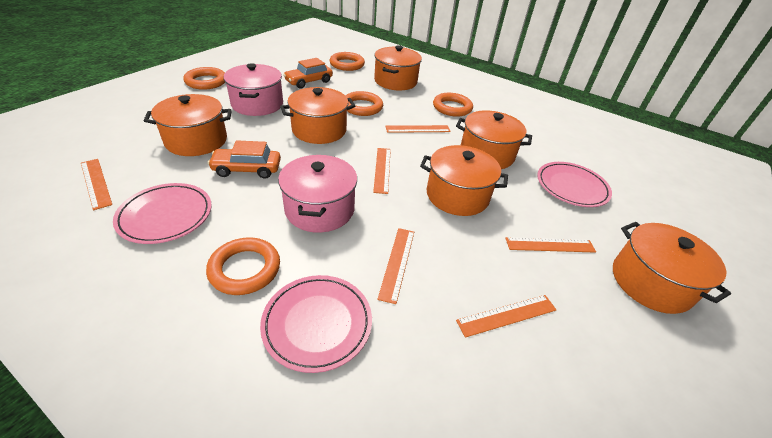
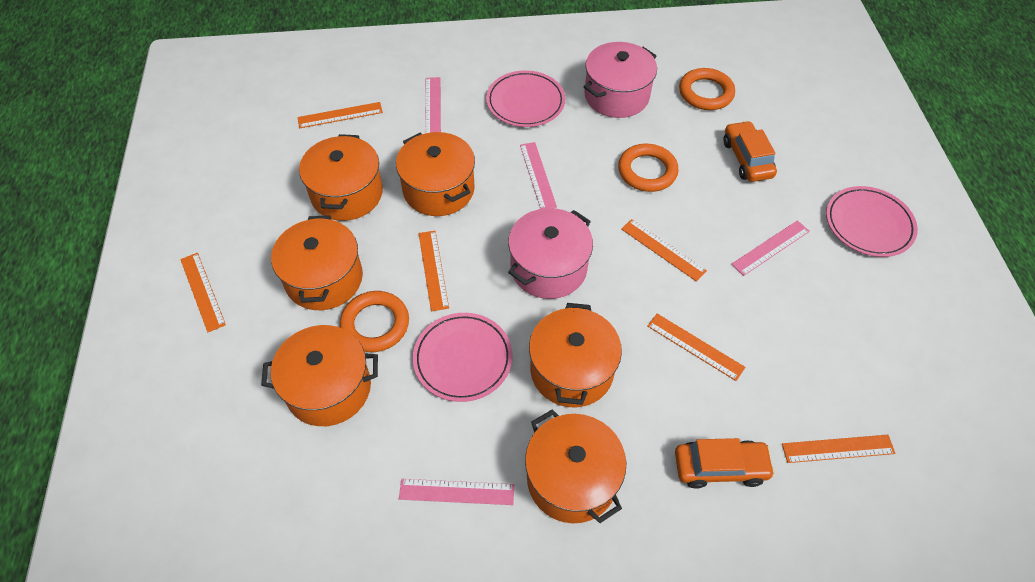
orange ring: 5 -> 3
pink ruler: 0 -> 4

